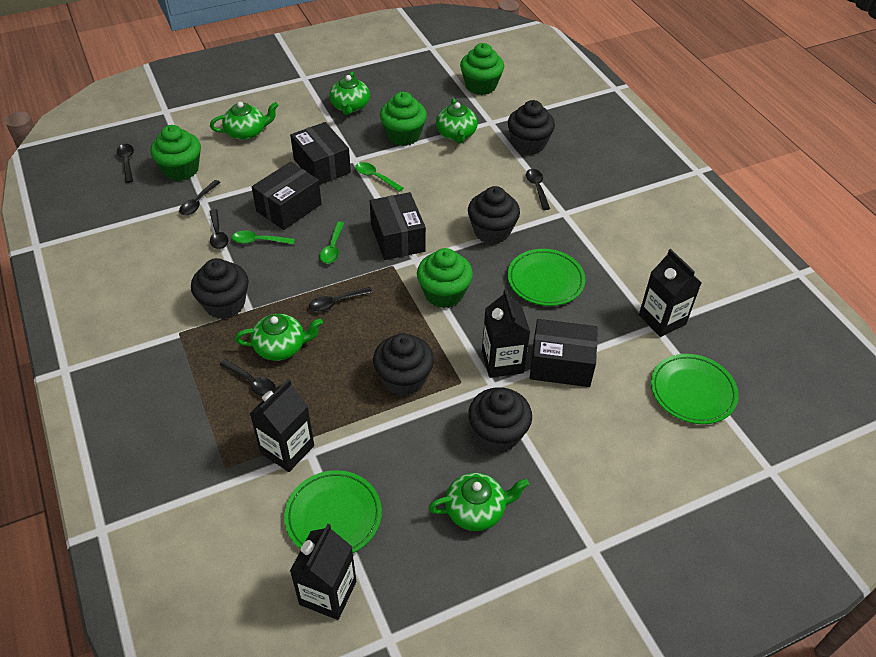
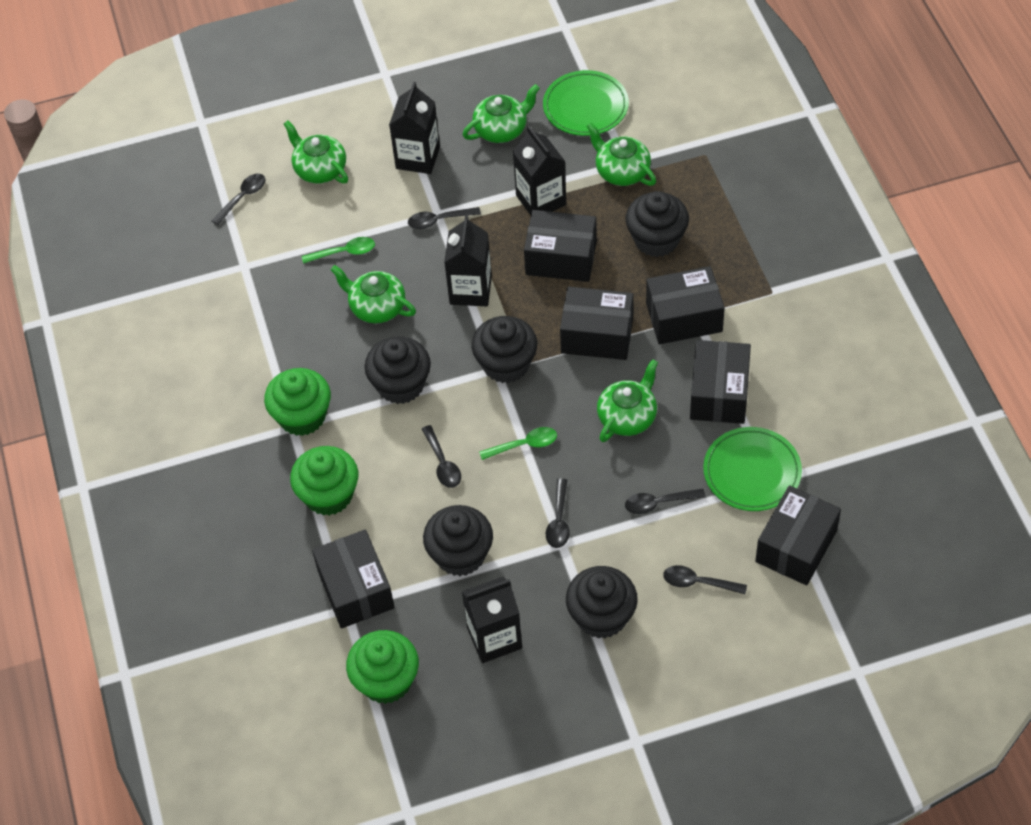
black box: 4 -> 6
green cupcake: 4 -> 3
green plate: 3 -> 2
green spoon: 3 -> 2

